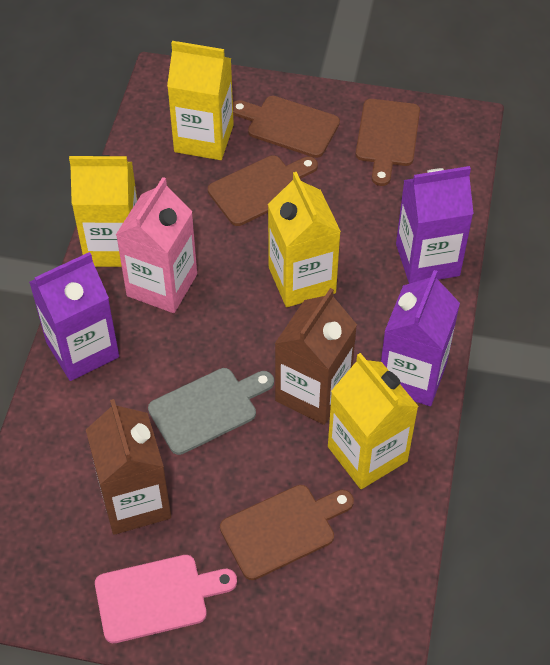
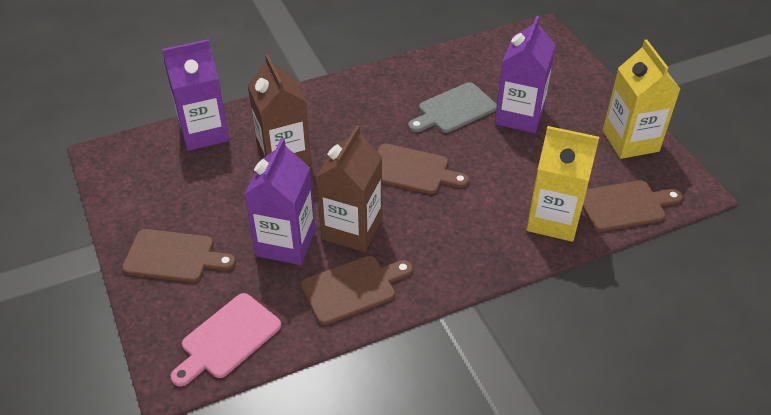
pink carton: 1 -> 0
yellow carton: 4 -> 2

